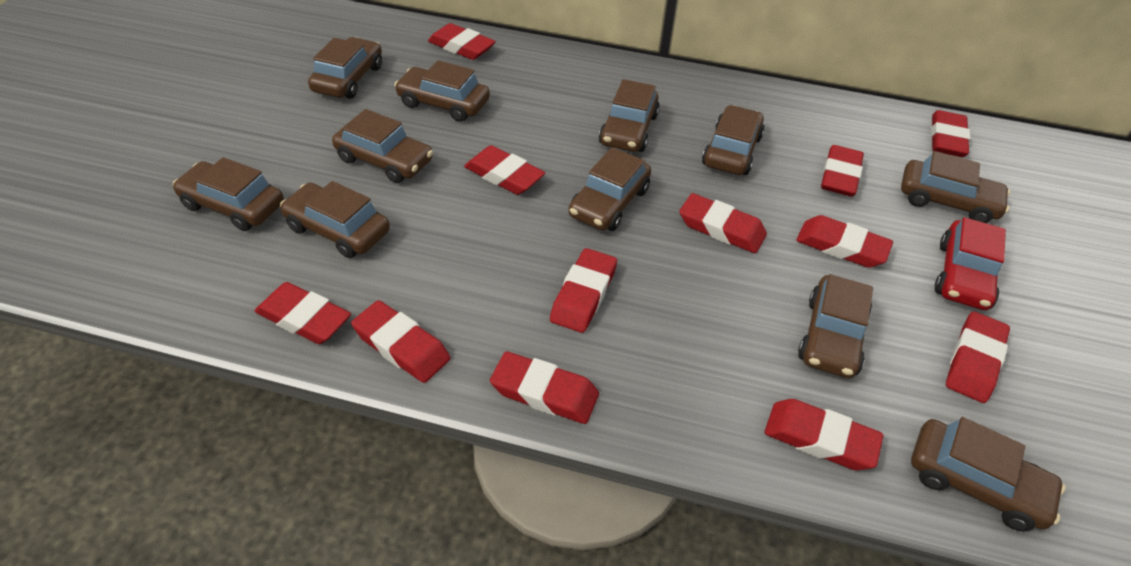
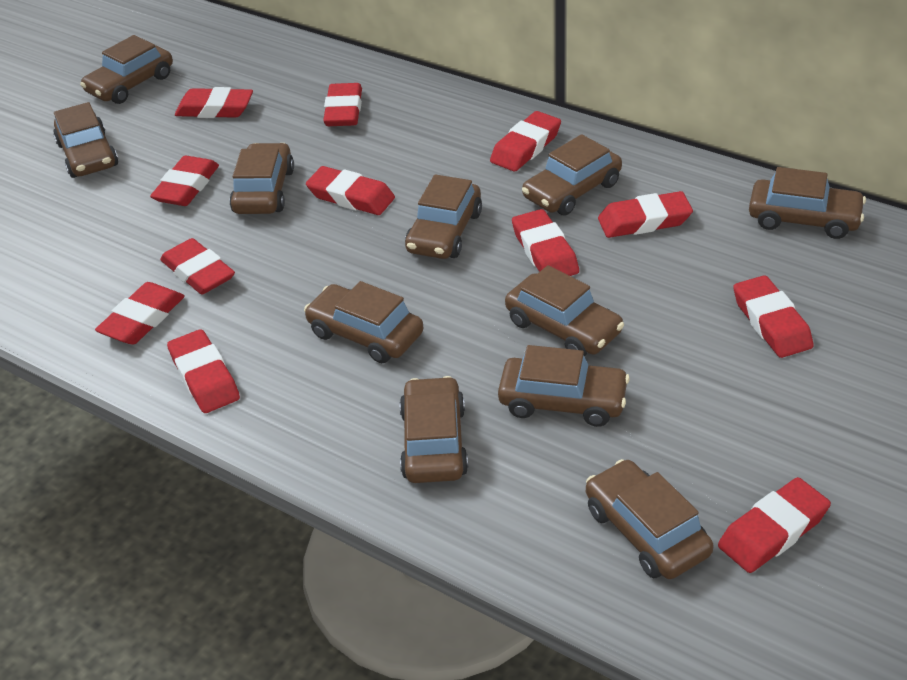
red car: 1 -> 0

